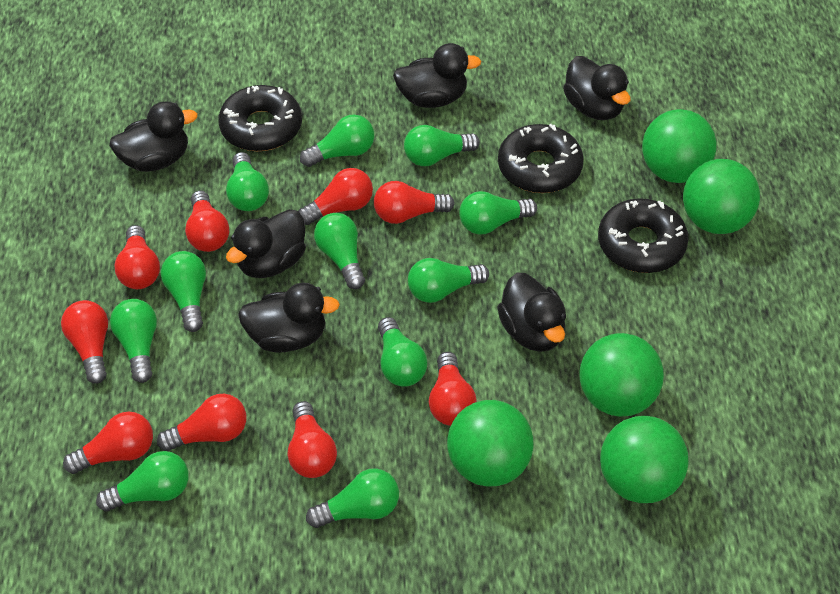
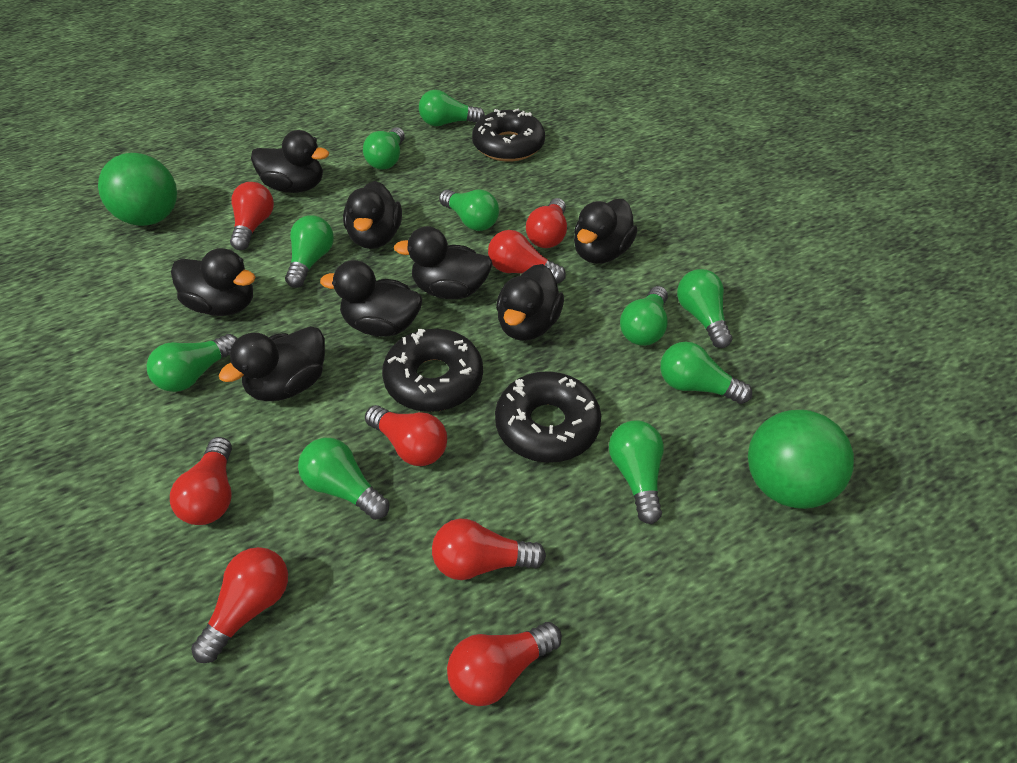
black duck: 6 -> 8
green ball: 5 -> 2
green light bulb: 11 -> 10
red light bulb: 9 -> 8

